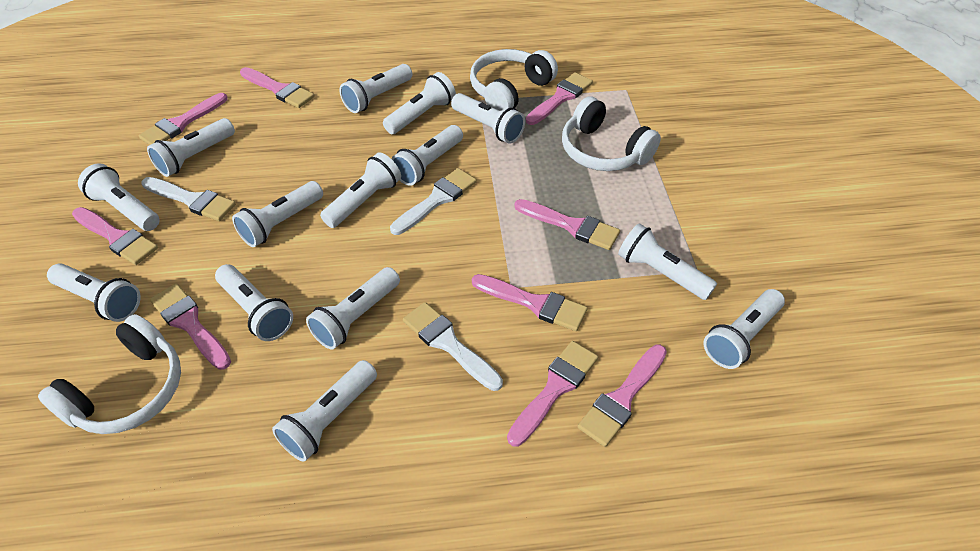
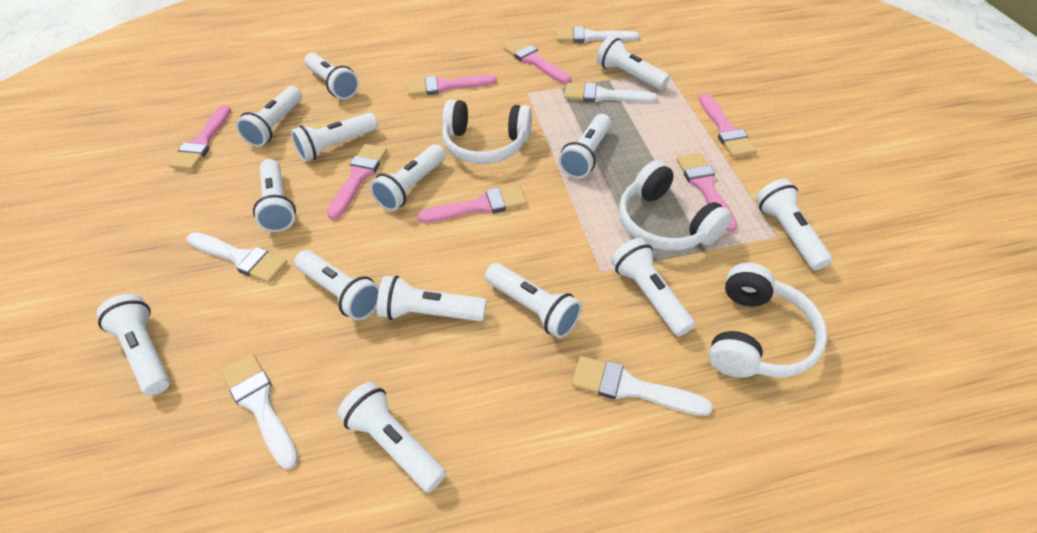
pink brush: 9 -> 7
white brush: 3 -> 5

